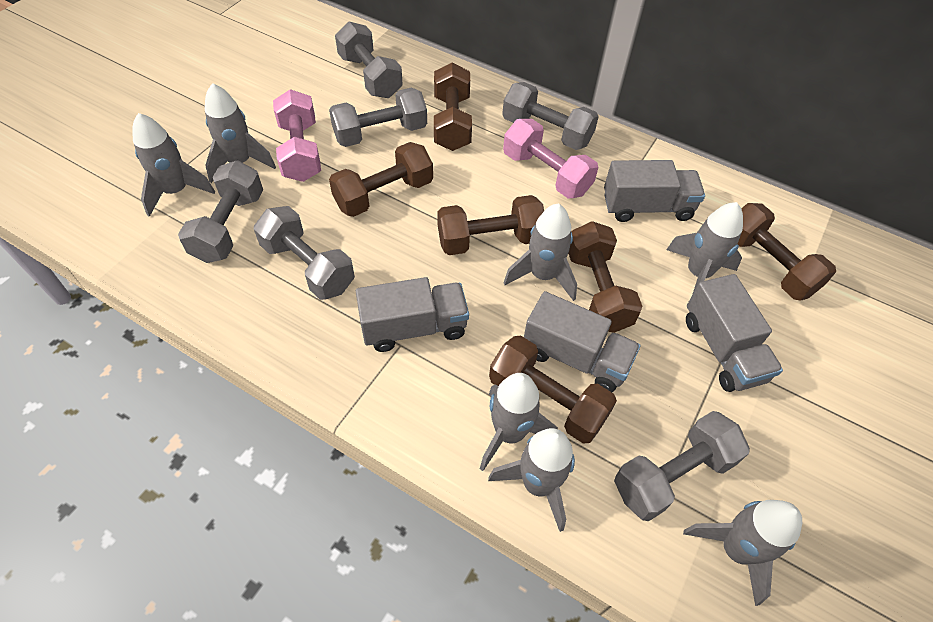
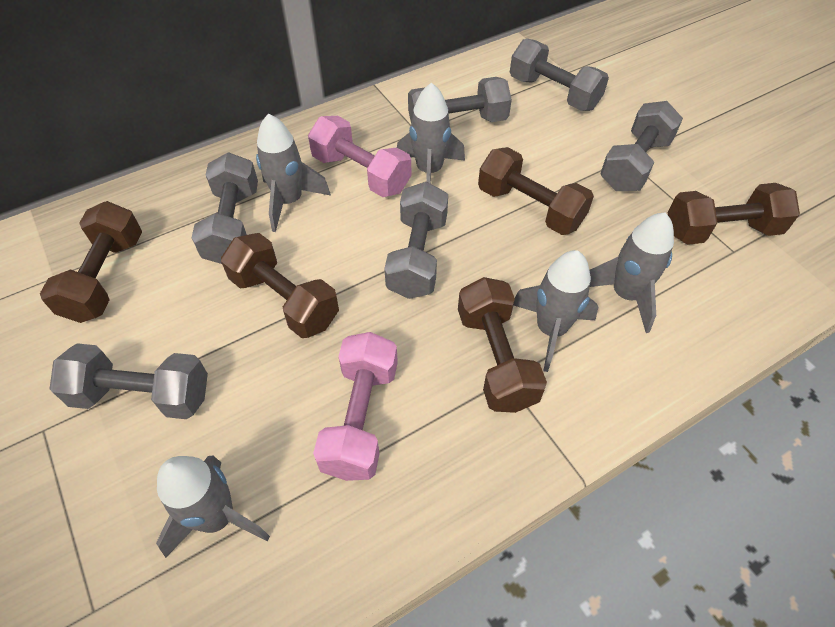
brown dumbbell: 6 -> 5
grey rocket: 7 -> 5
grey truck: 4 -> 0

